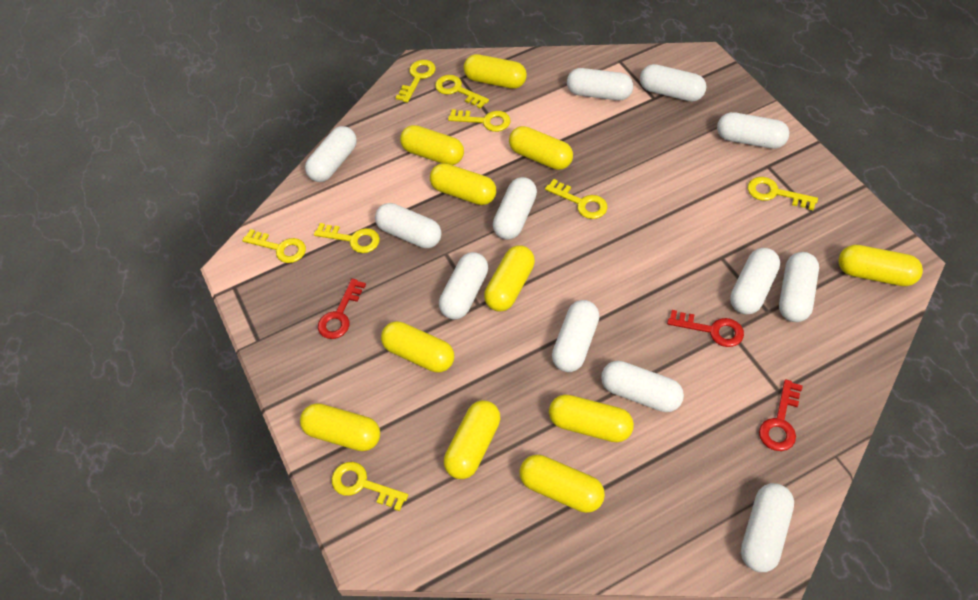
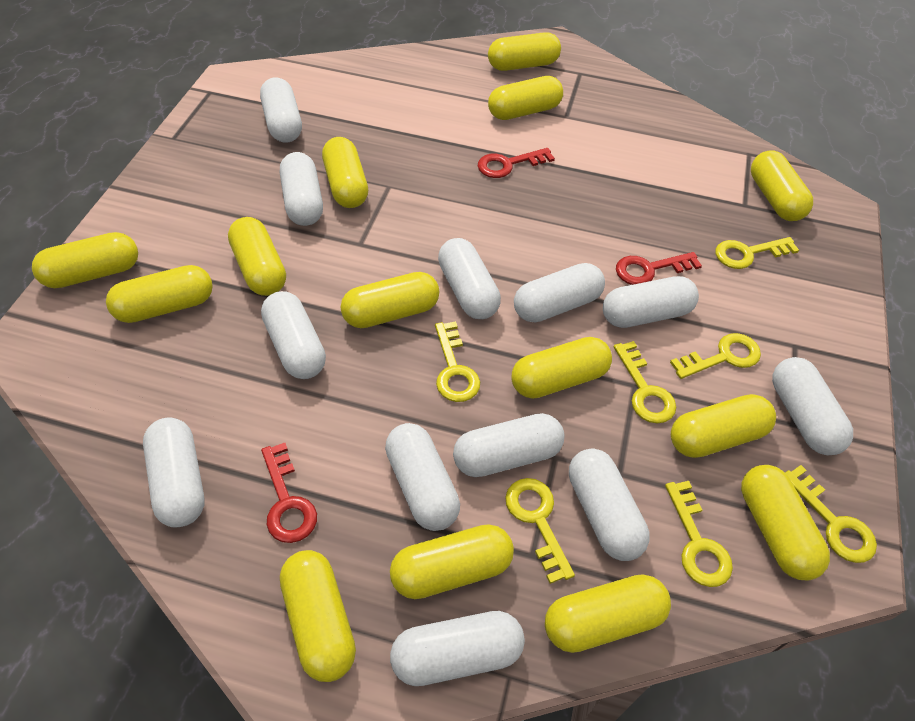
yellow capsule: 11 -> 14
yellow key: 8 -> 7

